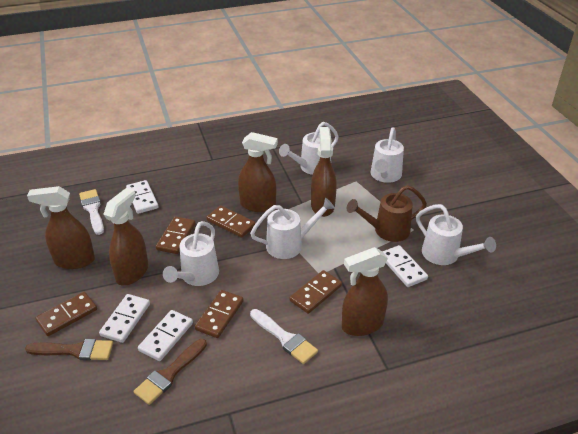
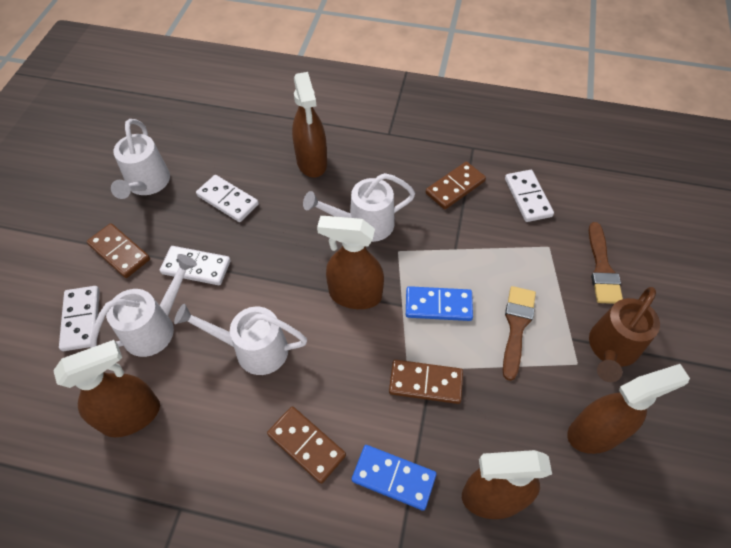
blue domino: 0 -> 2
brown domino: 5 -> 4
white brush: 2 -> 0
white watering can: 5 -> 4

